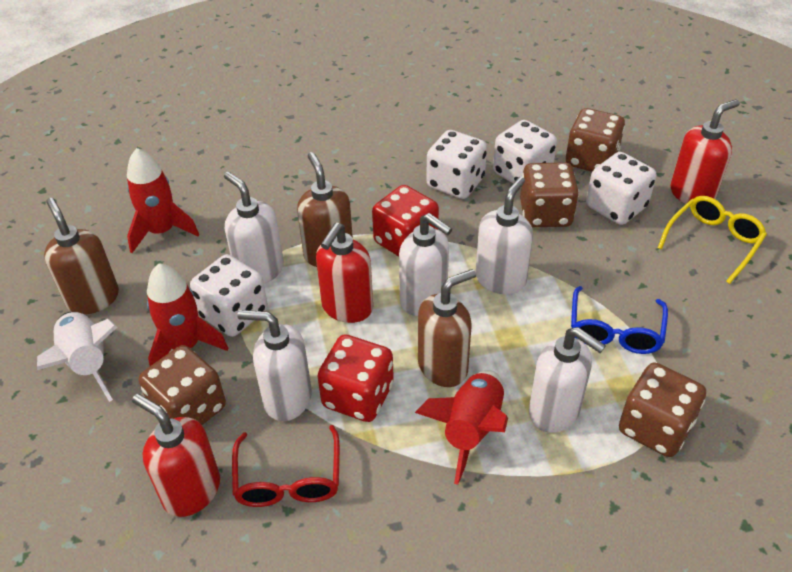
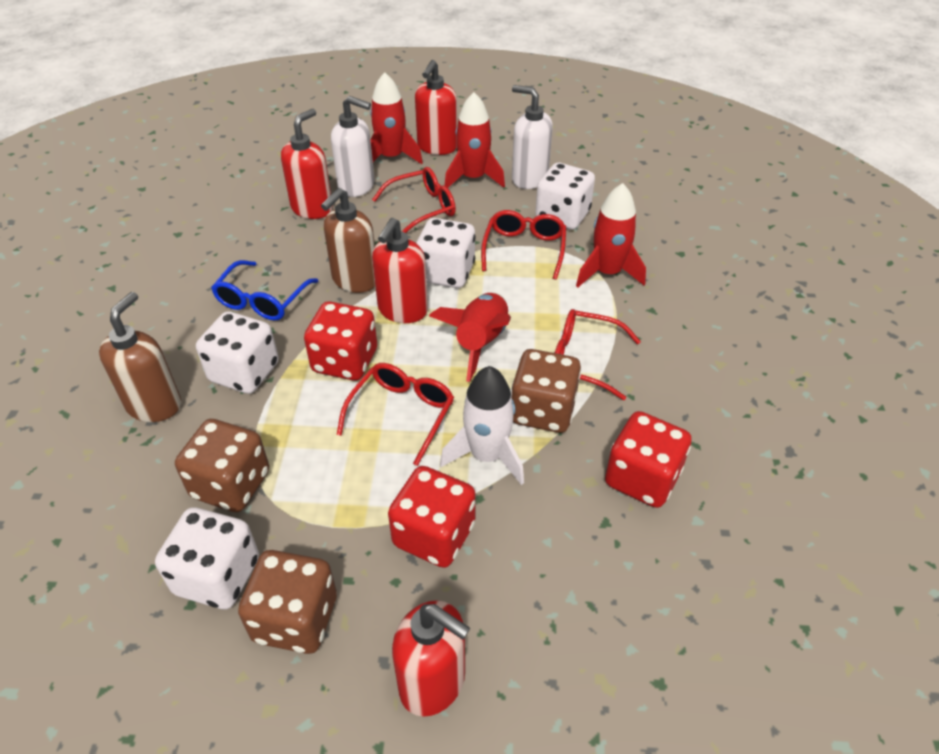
brown dice: 4 -> 3
brown soap dispenser: 3 -> 2
red dice: 2 -> 3
red glasses: 1 -> 4
red rocket: 3 -> 4
red soap dispenser: 3 -> 4
white soap dispenser: 5 -> 2
yellow glasses: 1 -> 0

